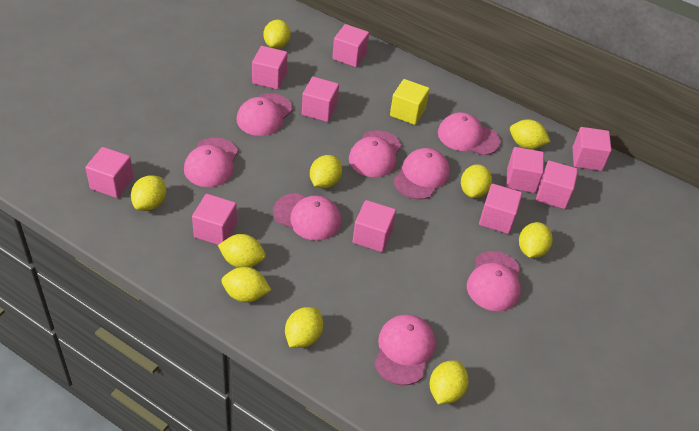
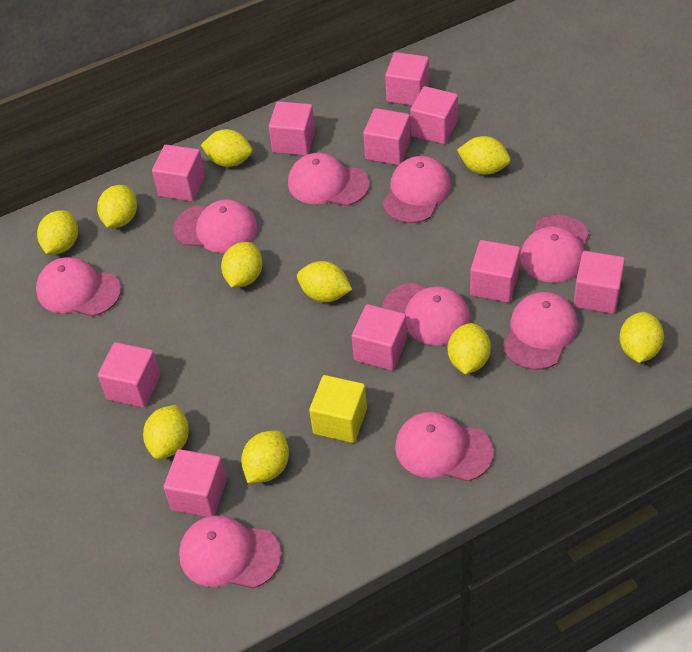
pink cap: 8 -> 9

